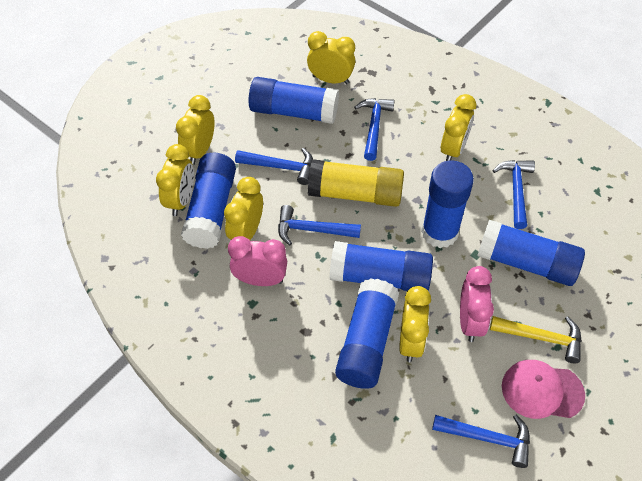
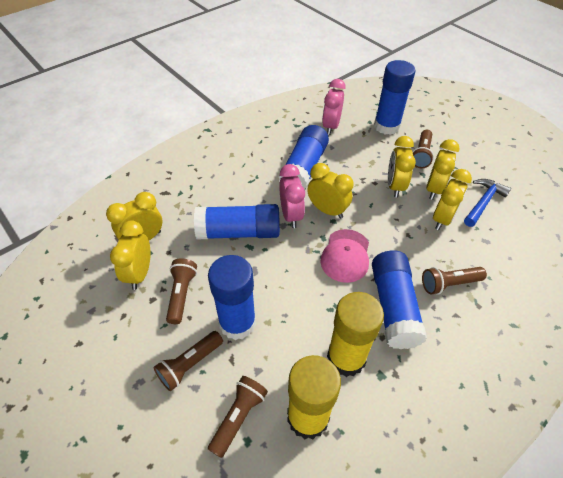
blue glue stick: 6 -> 5
blue hammer: 5 -> 1
brown flashlight: 0 -> 5
yellow glue stick: 1 -> 2
yellow hammer: 1 -> 0

